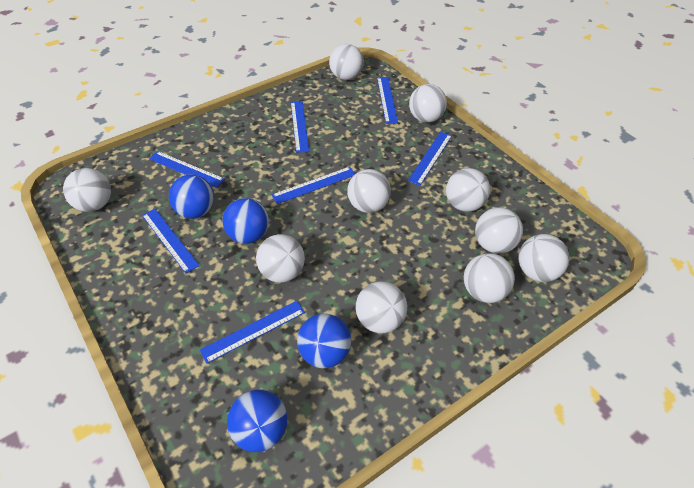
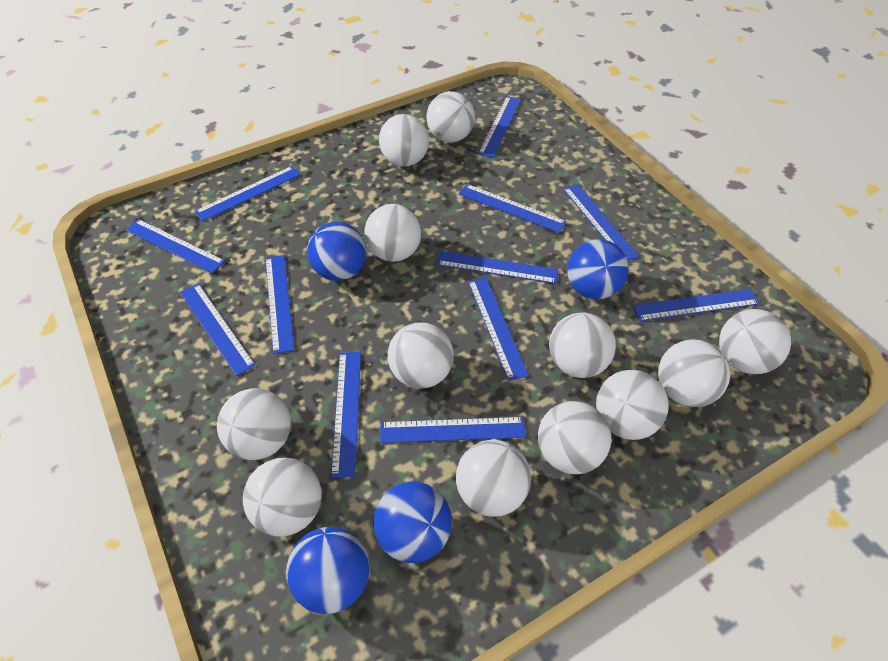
blue ruler: 7 -> 12
white ball: 10 -> 12

